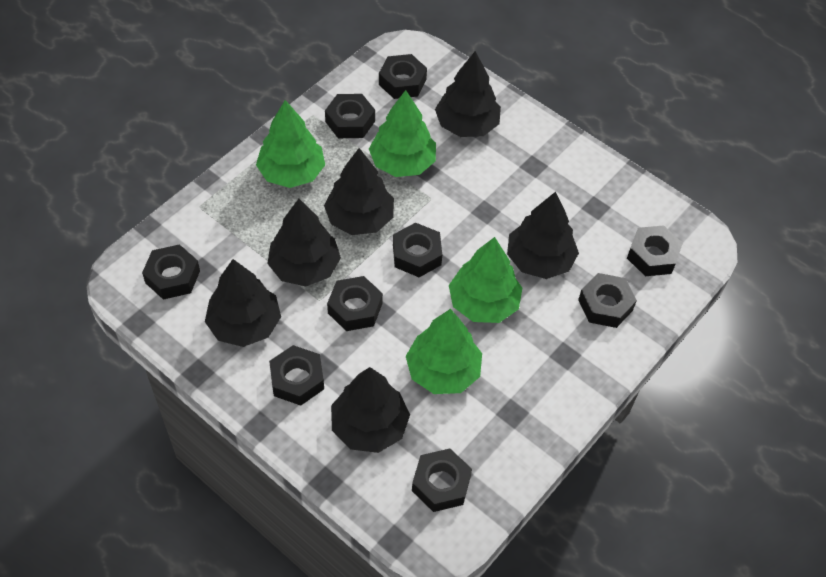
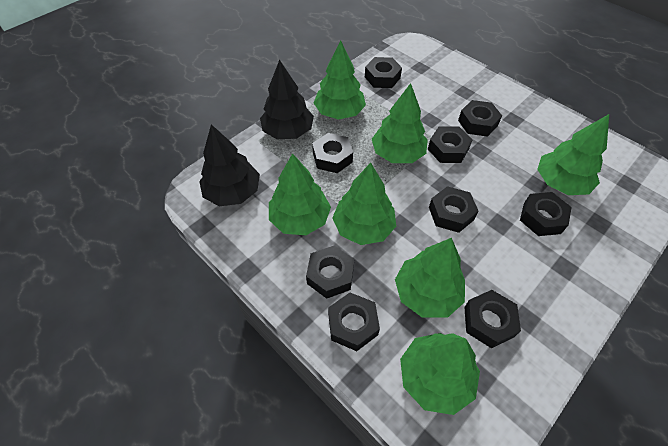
black tree: 6 -> 2
green tree: 4 -> 7

